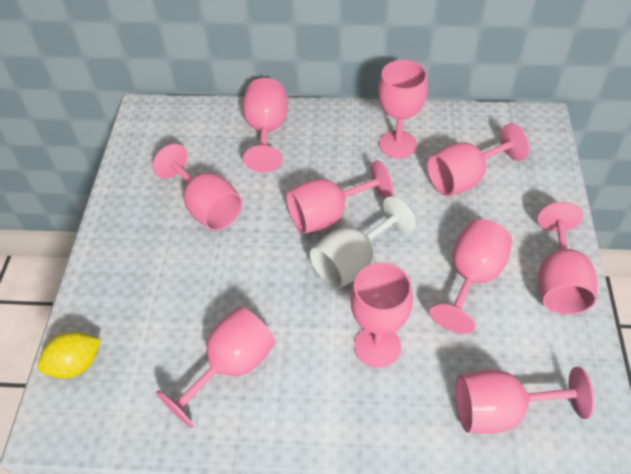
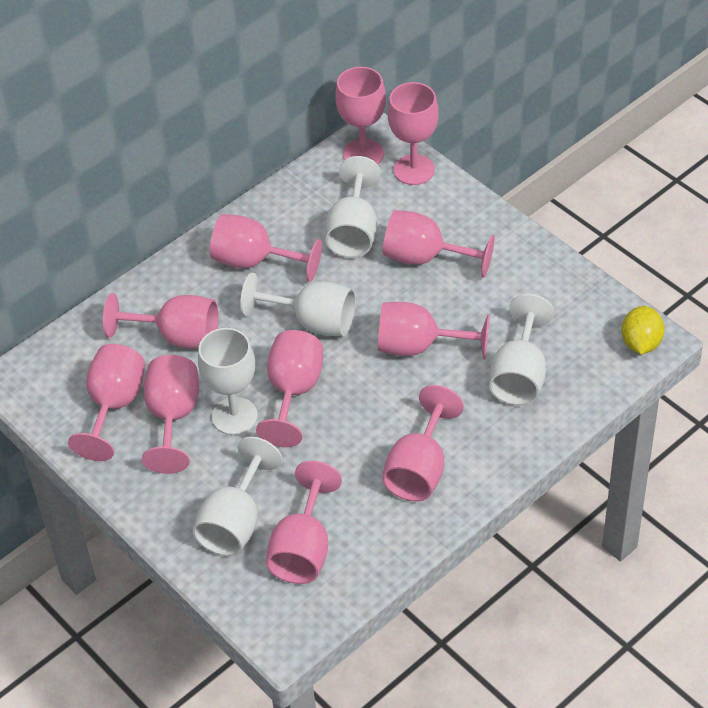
pink goblet: 10 -> 11
white goblet: 1 -> 5

